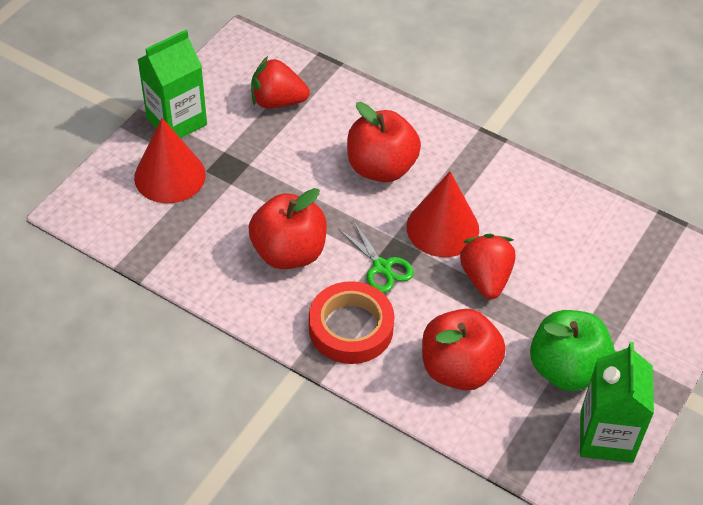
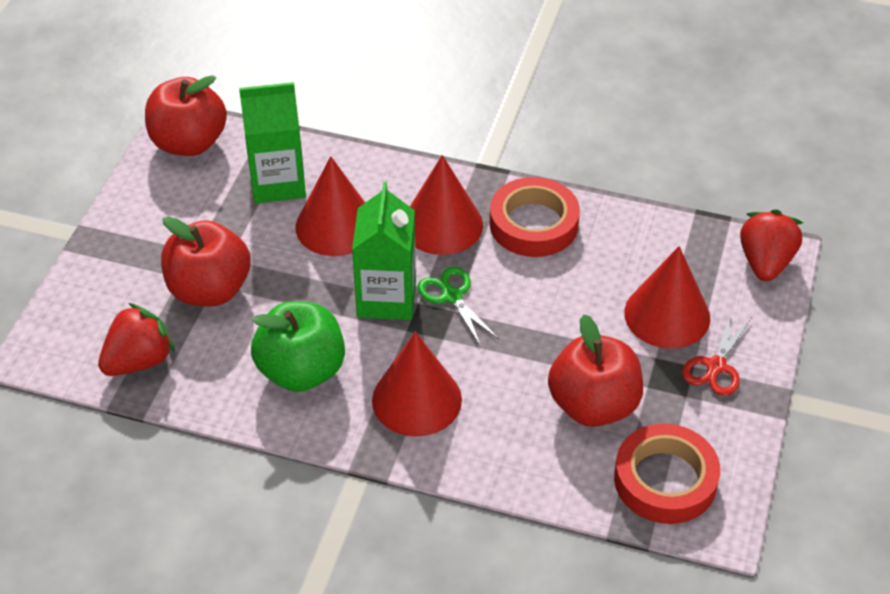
red cone: 2 -> 4
red scissors: 0 -> 1
red tape: 1 -> 2

